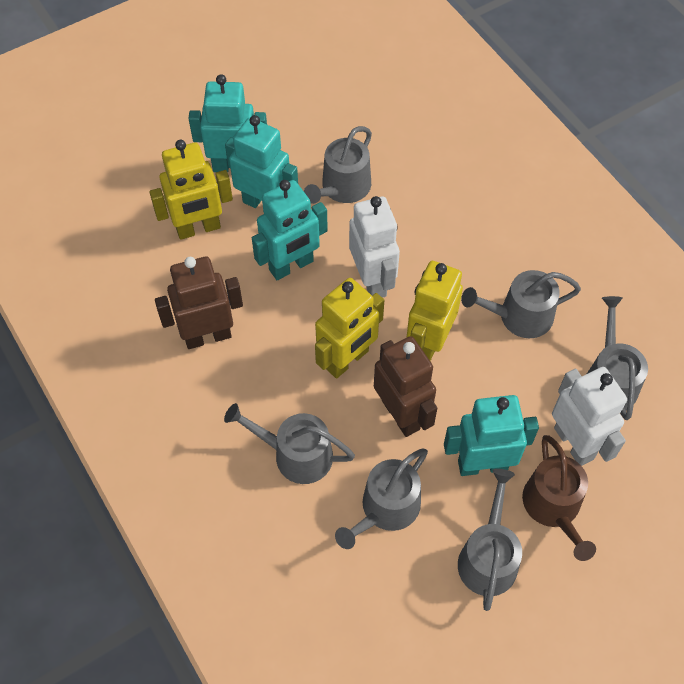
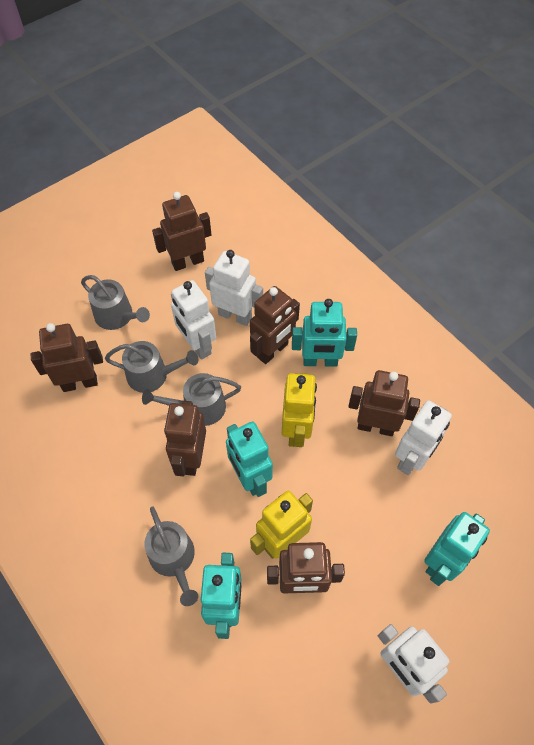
brown robot: 2 -> 6
brown watering can: 1 -> 0
grey watering can: 6 -> 4
white robot: 2 -> 4
yellow robot: 3 -> 2

